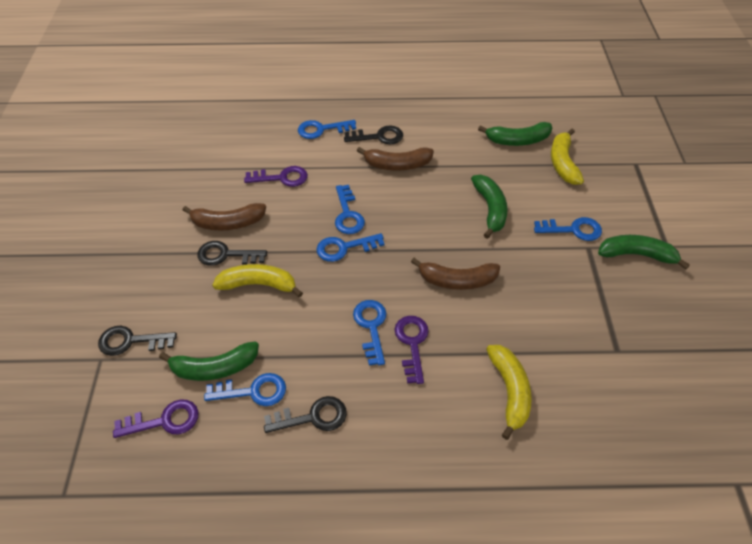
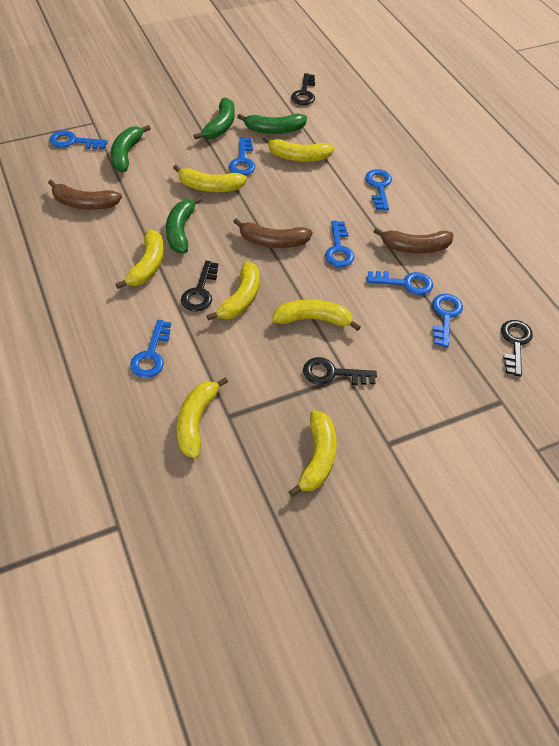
blue key: 6 -> 7
purple key: 3 -> 0
yellow banana: 3 -> 7

